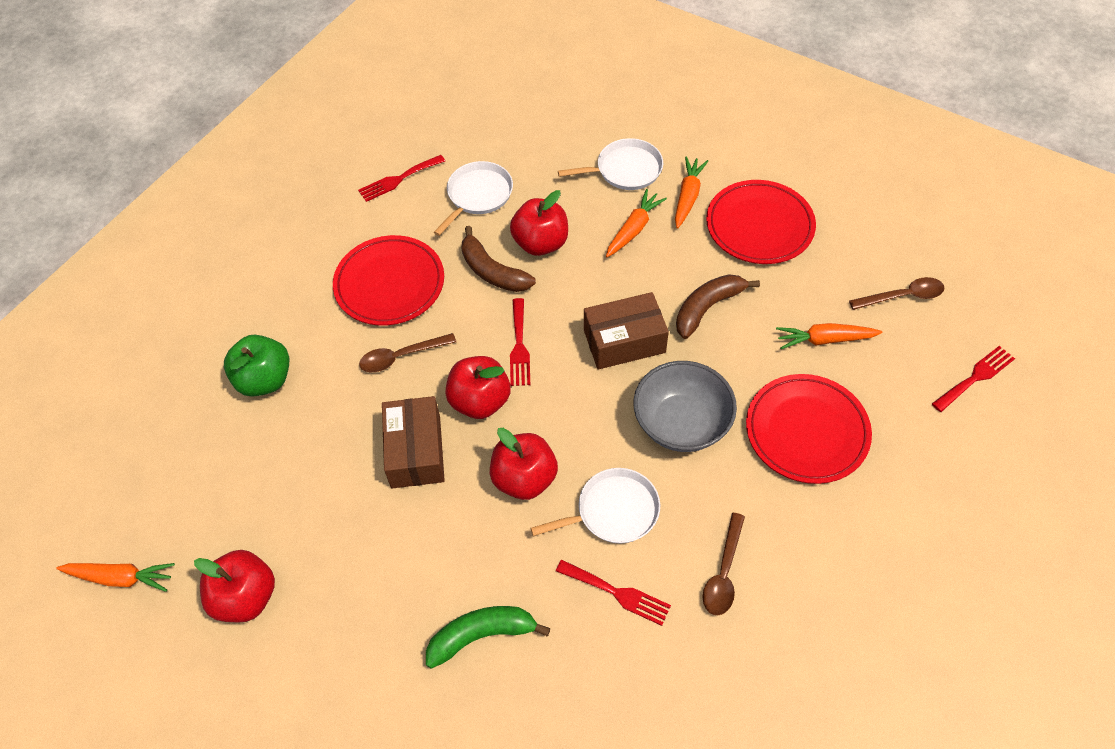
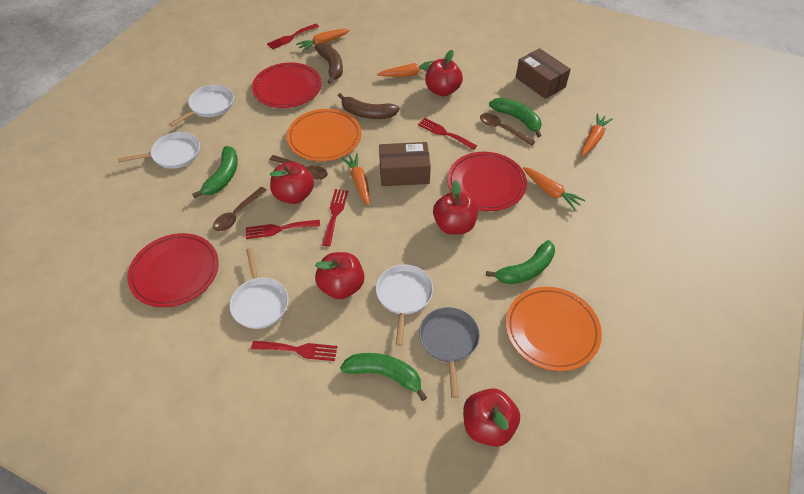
green apple: 1 -> 0
green banana: 1 -> 4
grey bowl: 1 -> 0
grey pan: 0 -> 1
orange carrot: 4 -> 5
orange plate: 0 -> 2
red apple: 4 -> 5
red fork: 4 -> 5
white pan: 3 -> 4

